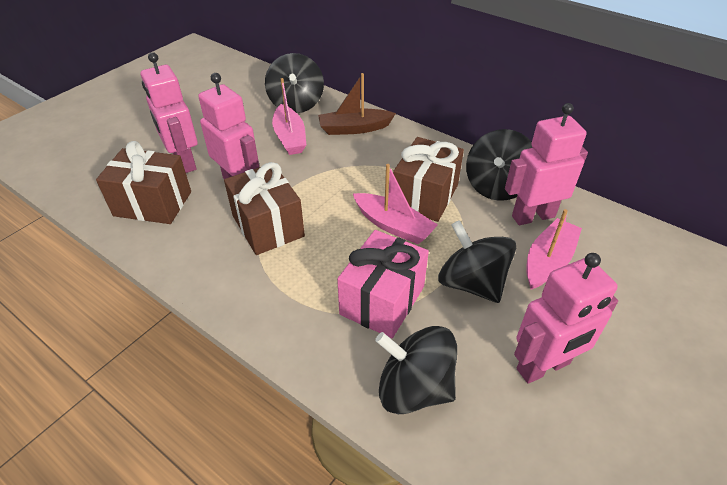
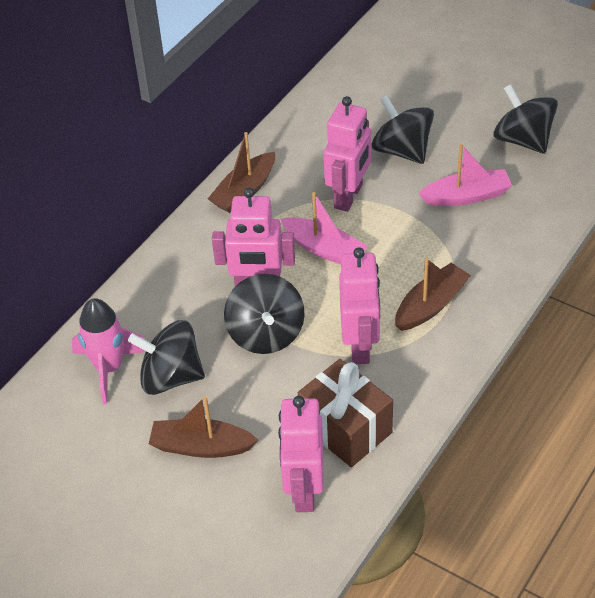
brown boat: 1 -> 3
brown gift: 3 -> 1
pink boat: 3 -> 2
pink gift: 1 -> 0
pink rocket: 0 -> 1

